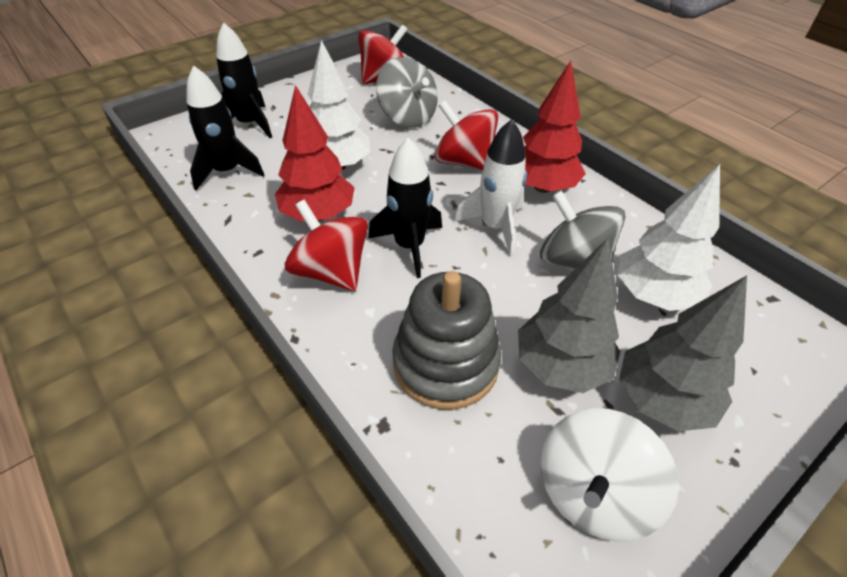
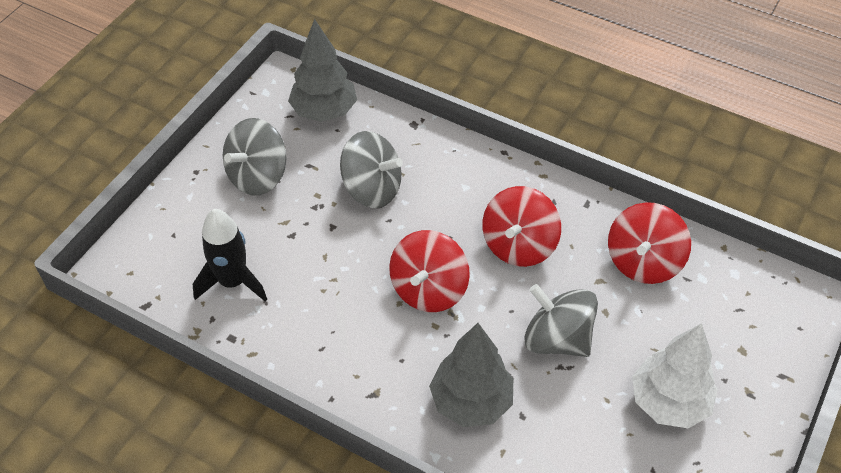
black rocket: 3 -> 1
grey spinning top: 2 -> 3
grey stacking toy: 1 -> 0
red tree: 2 -> 0
white rocket: 1 -> 0
white spinning top: 1 -> 0
white tree: 2 -> 1

